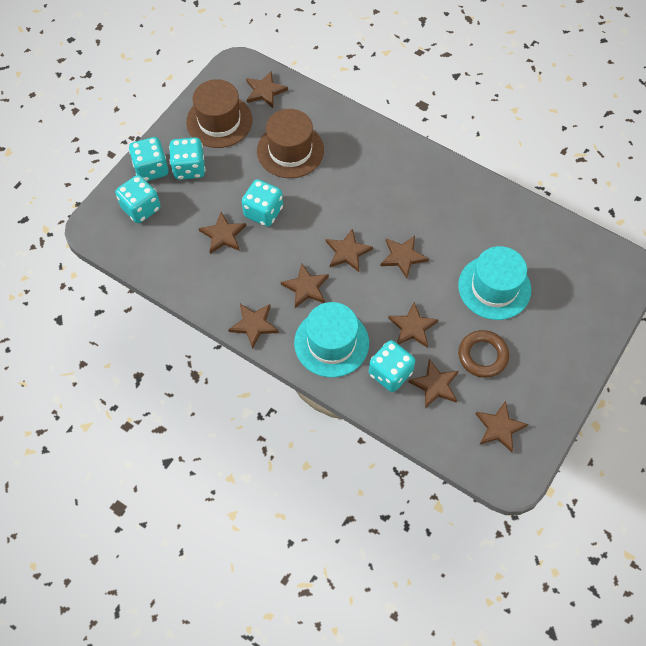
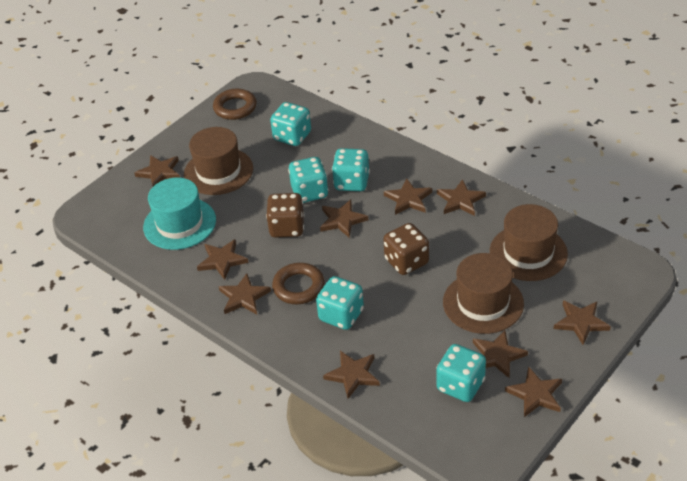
brown dice: 0 -> 2
brown hat: 2 -> 3
brown ring: 1 -> 2
brown star: 9 -> 10
turquoise hat: 2 -> 1

